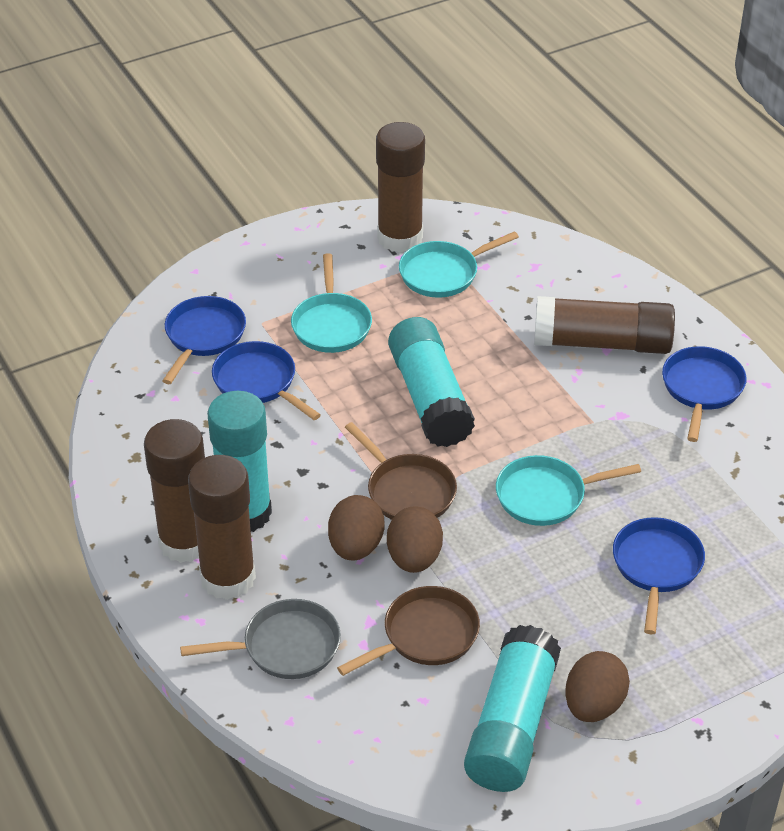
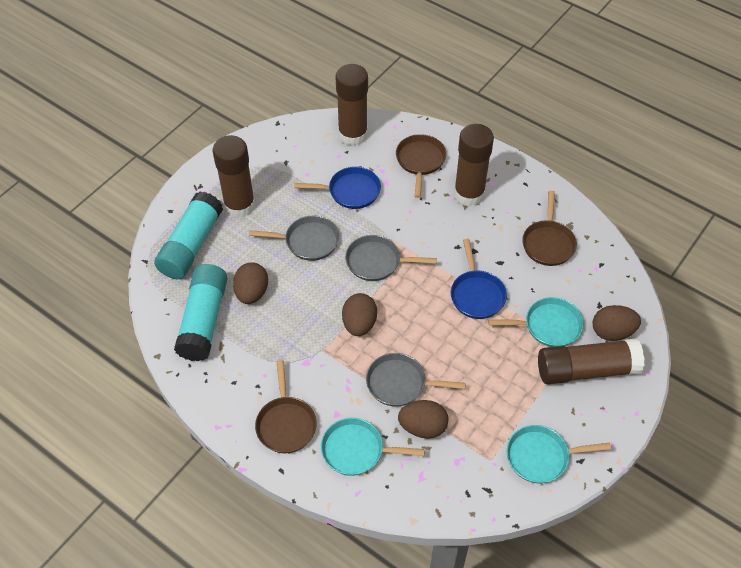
blue pan: 4 -> 2
brown egg: 3 -> 4
brown pan: 2 -> 3
grey pan: 1 -> 3
turquoise glue stick: 3 -> 2

